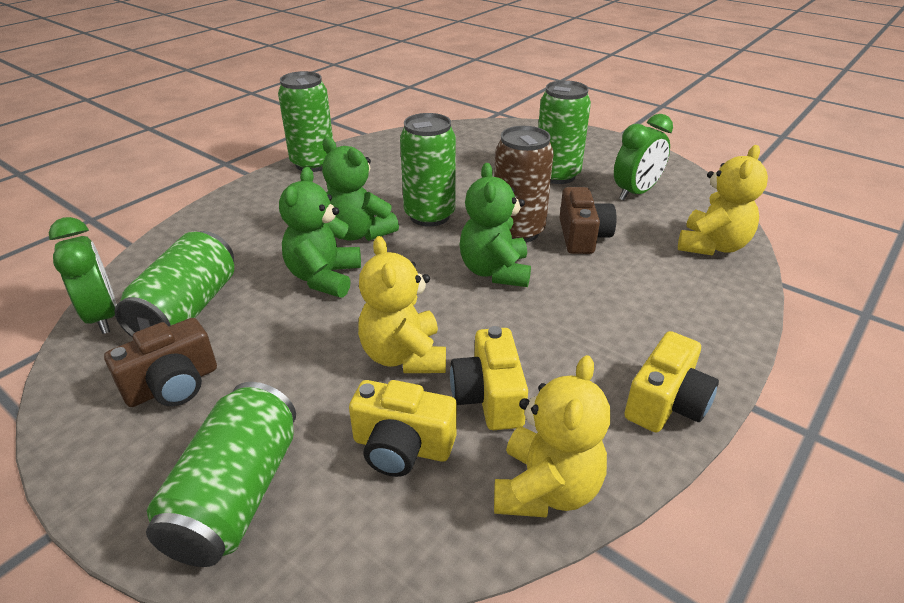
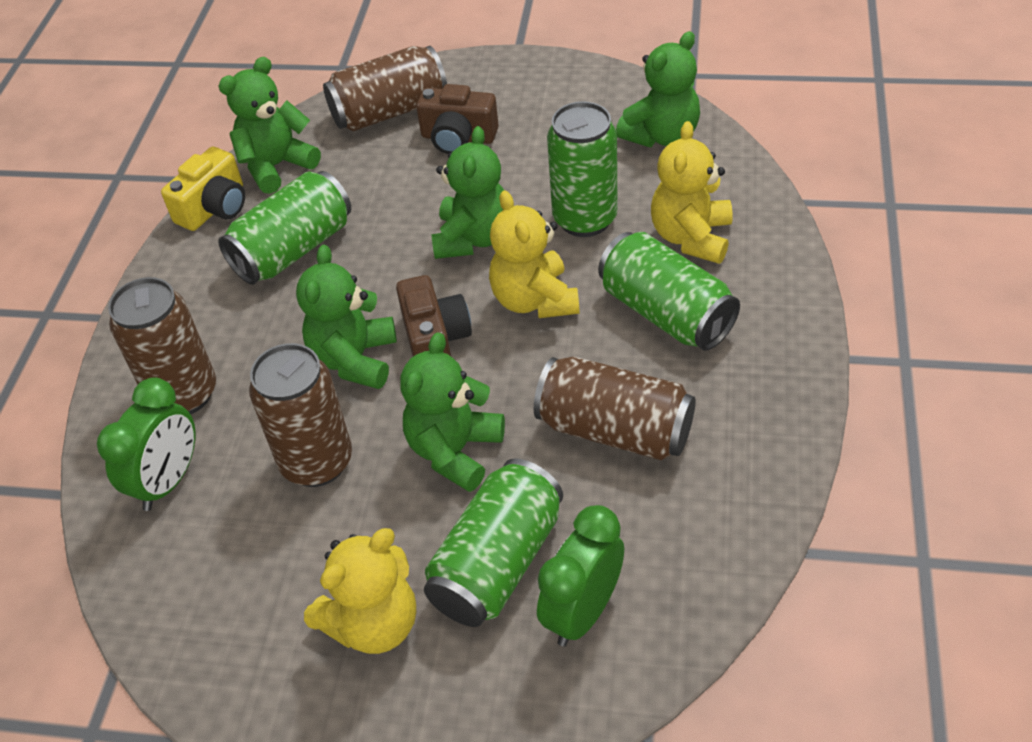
brown can: 1 -> 4
green can: 5 -> 4
green teddy bear: 3 -> 5
yellow camera: 3 -> 1

